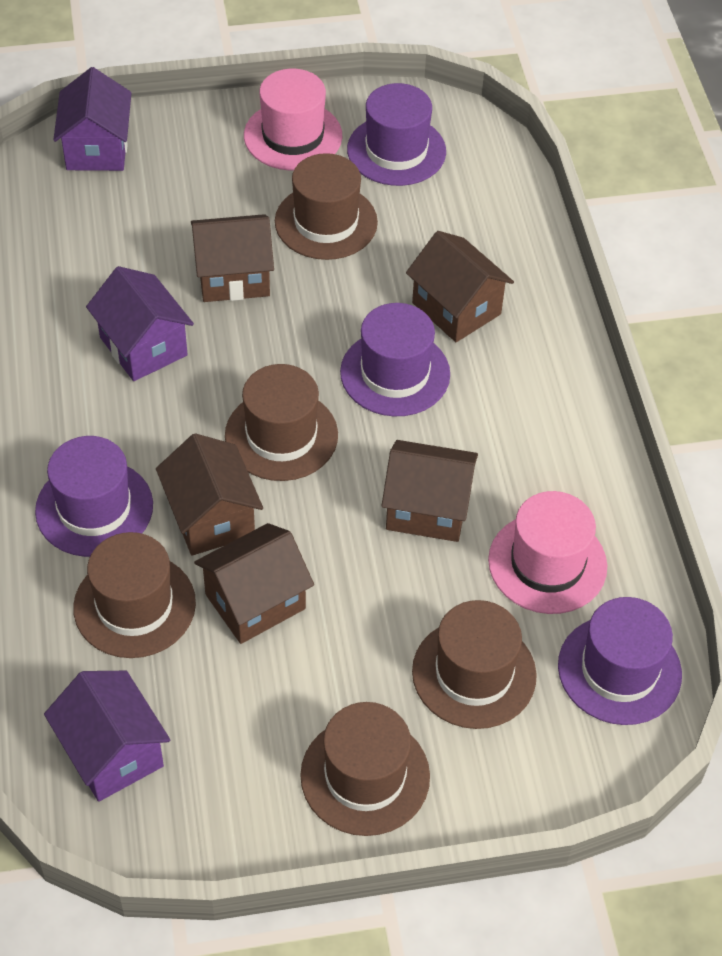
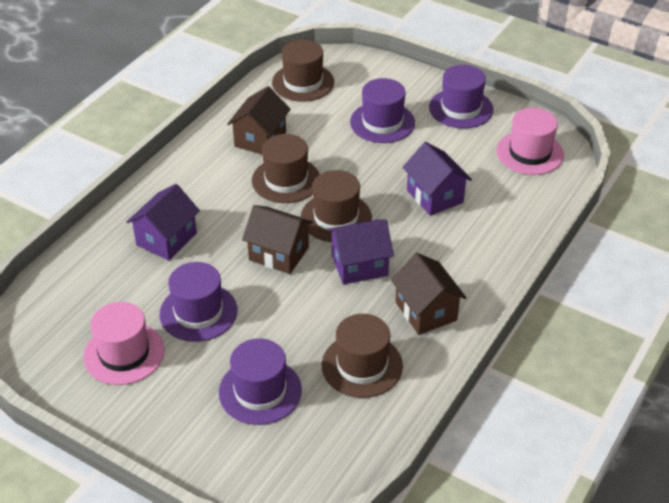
brown hat: 5 -> 4
brown house: 5 -> 3

